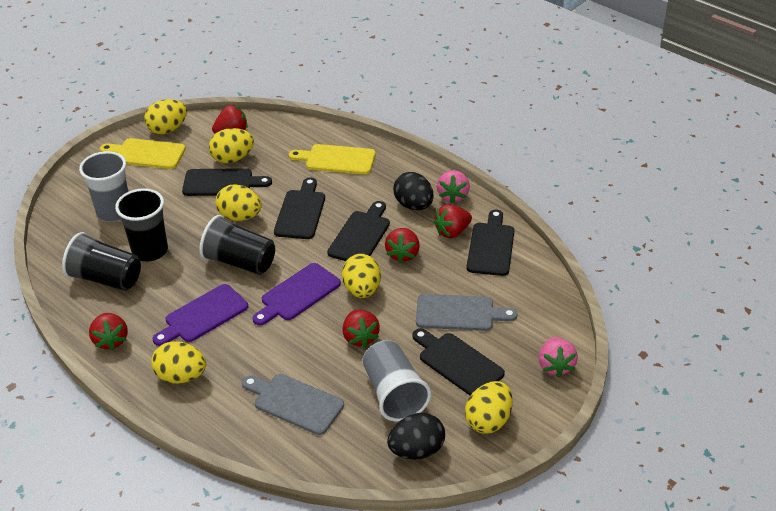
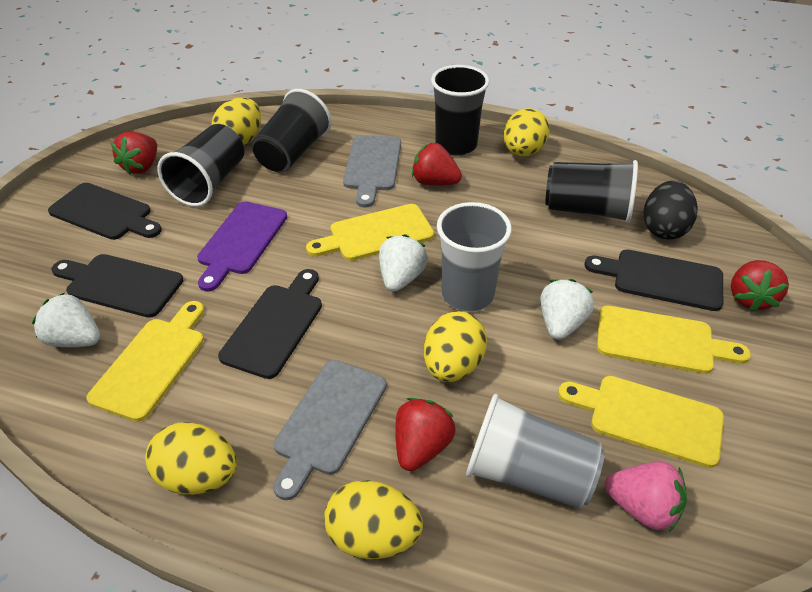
black cup: 3 -> 4
black cutting board: 5 -> 4
black egg: 2 -> 1
pink strawberry: 2 -> 1
purple cutting board: 2 -> 1
red strawberry: 5 -> 4
white strawberry: 0 -> 3
yellow cutting board: 2 -> 4
yellow egg: 6 -> 5

